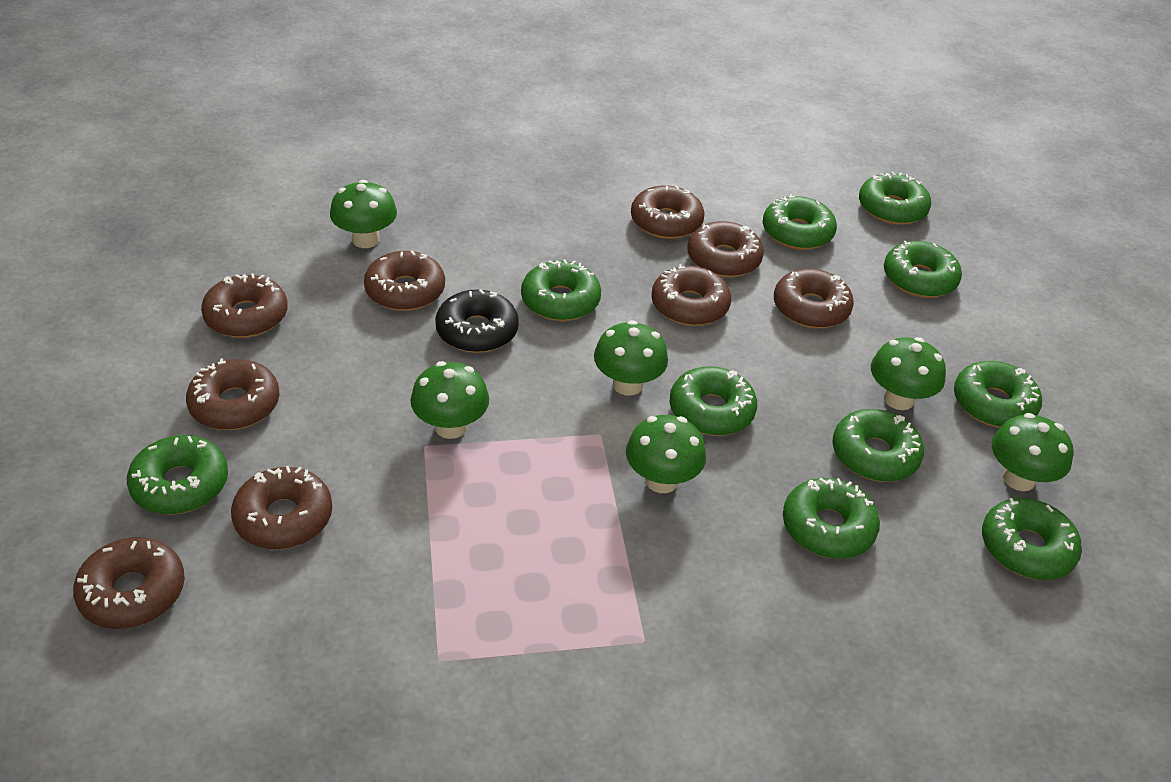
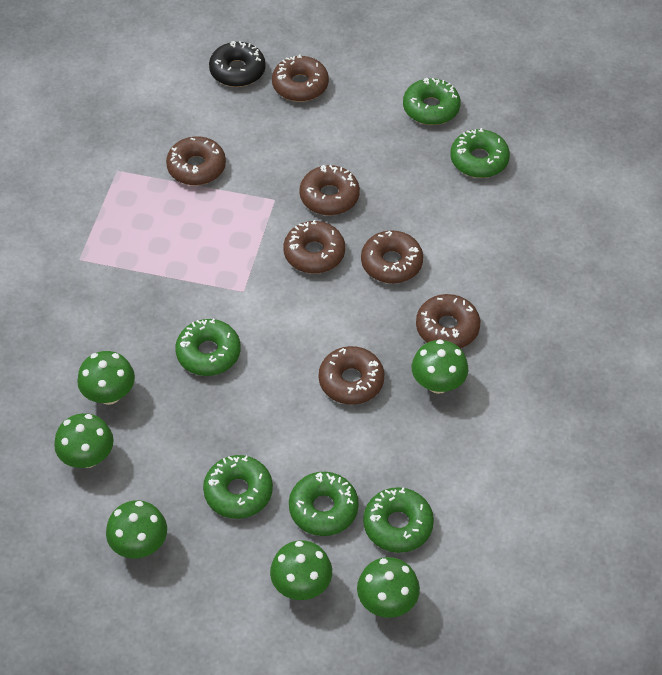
brown donut: 9 -> 7
green donut: 10 -> 6

